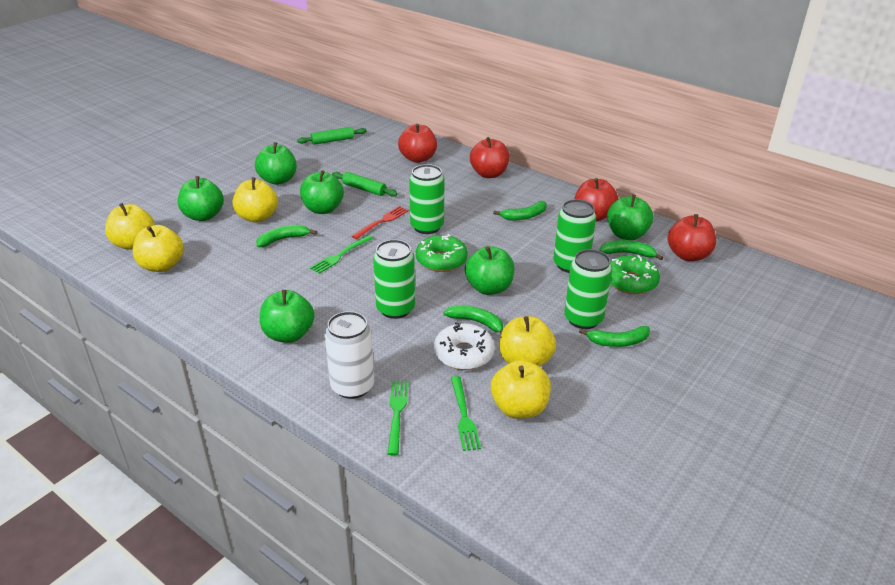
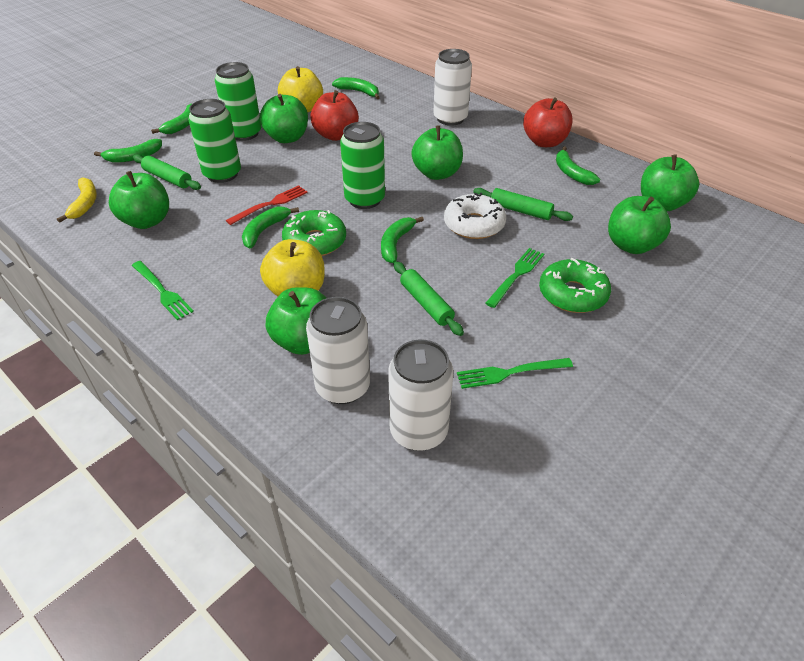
green banana: 5 -> 6
green can: 4 -> 3
green rolling pin: 2 -> 3
red apple: 4 -> 2
white can: 1 -> 3
yellow apple: 5 -> 2
yellow banana: 0 -> 1

